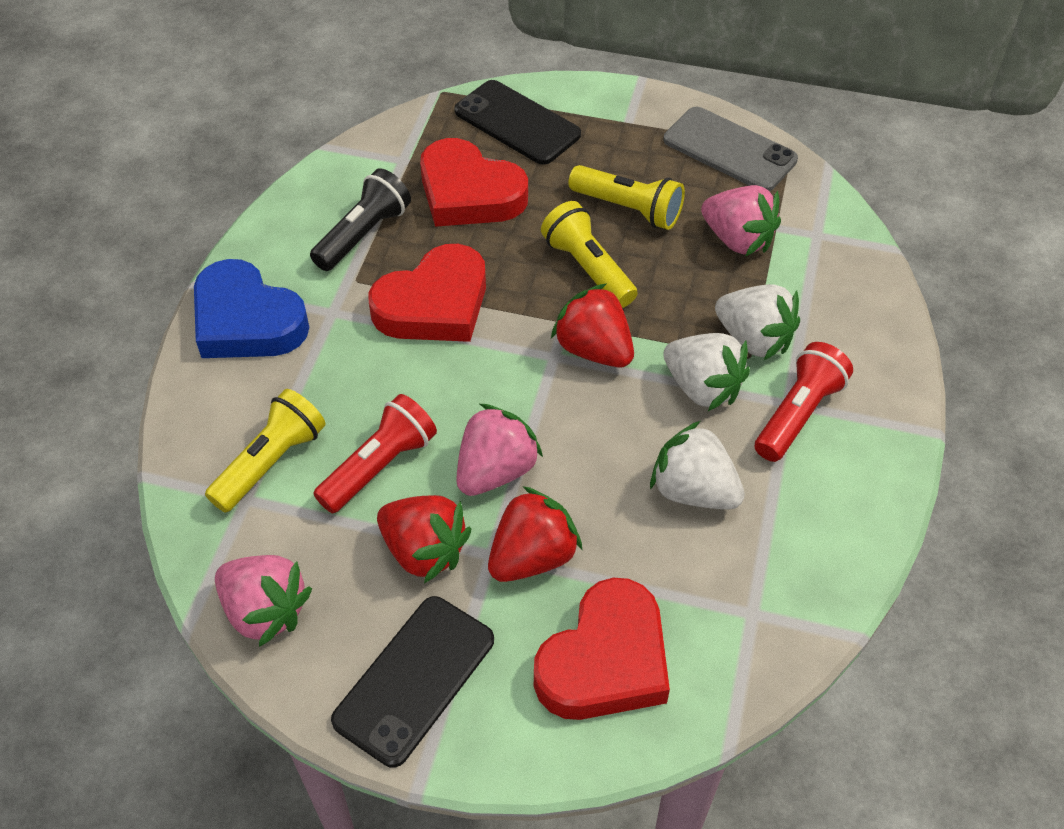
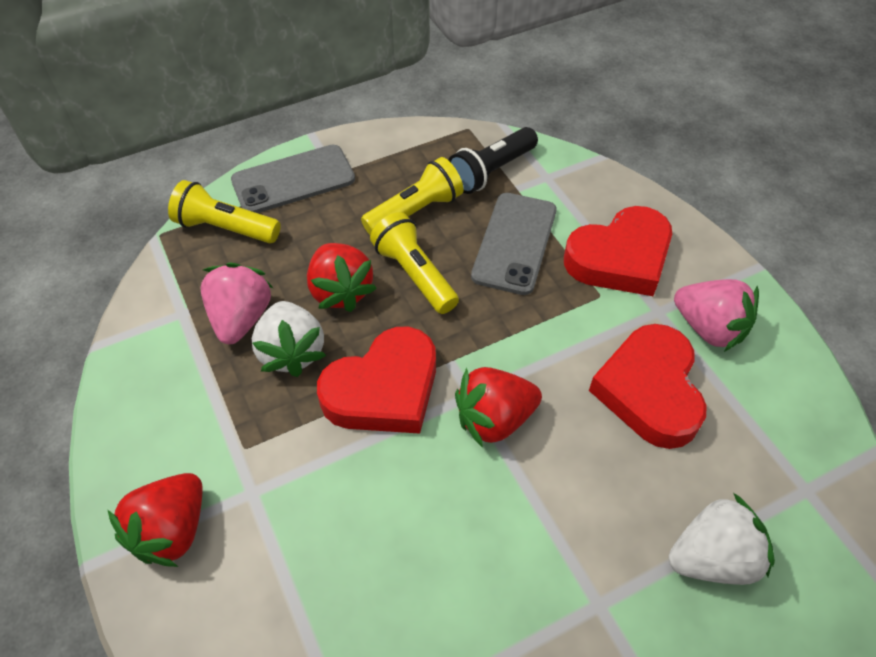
black phone: 2 -> 0
blue heart: 1 -> 0
grey phone: 1 -> 2
pink strawberry: 3 -> 2
red flashlight: 2 -> 0
white strawberry: 3 -> 2

